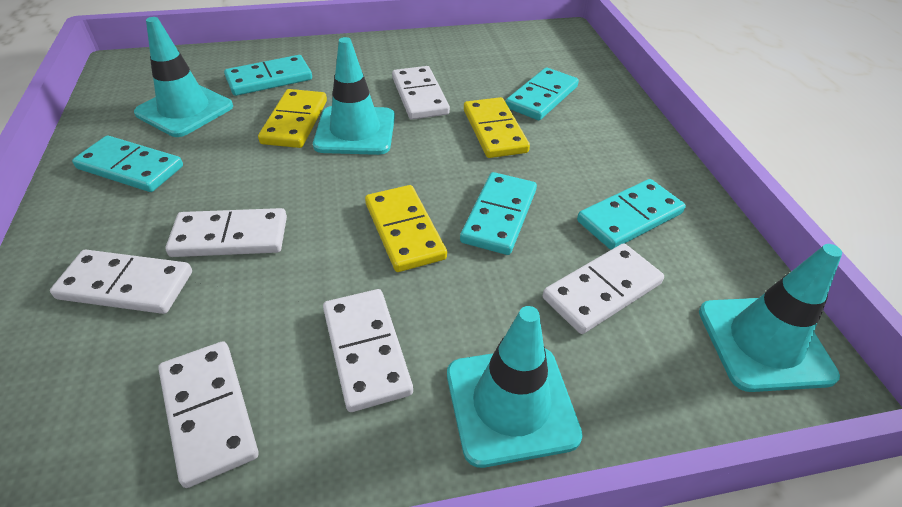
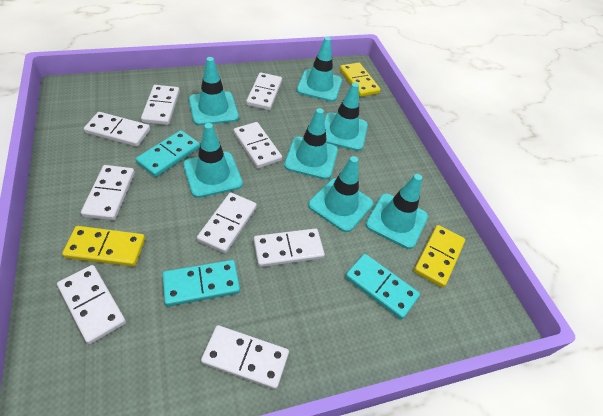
turquoise domino: 5 -> 3
turquoise traffic cone: 4 -> 7
white domino: 6 -> 9

